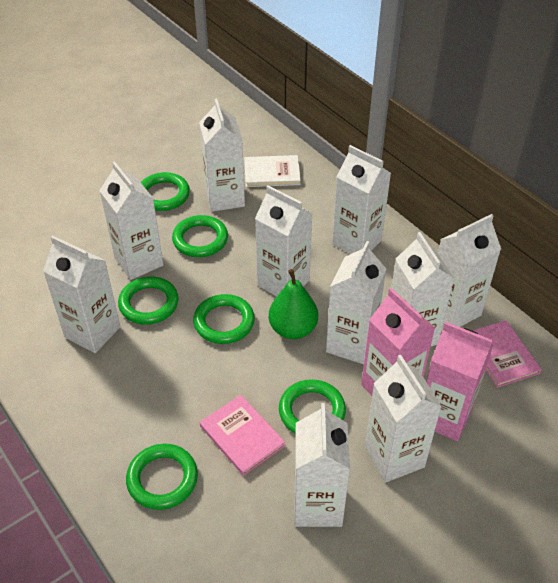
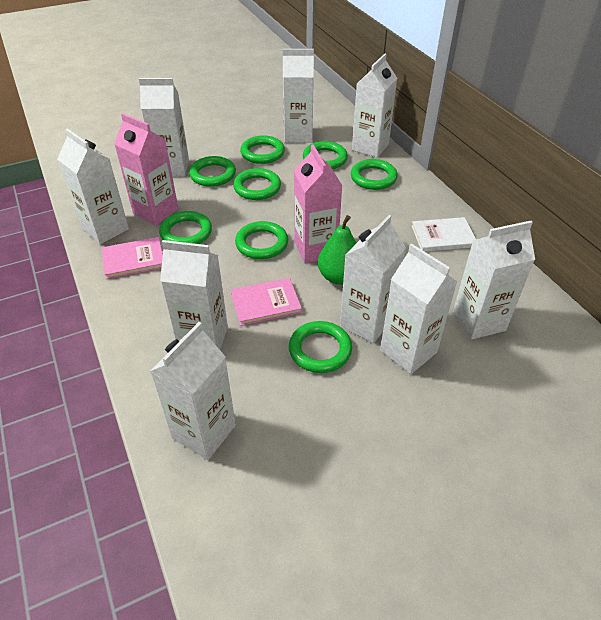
green ring: 6 -> 8
white carton: 10 -> 9

